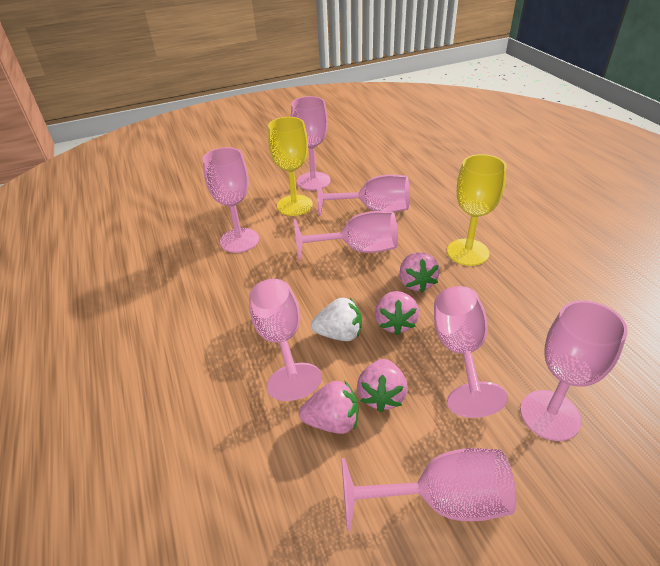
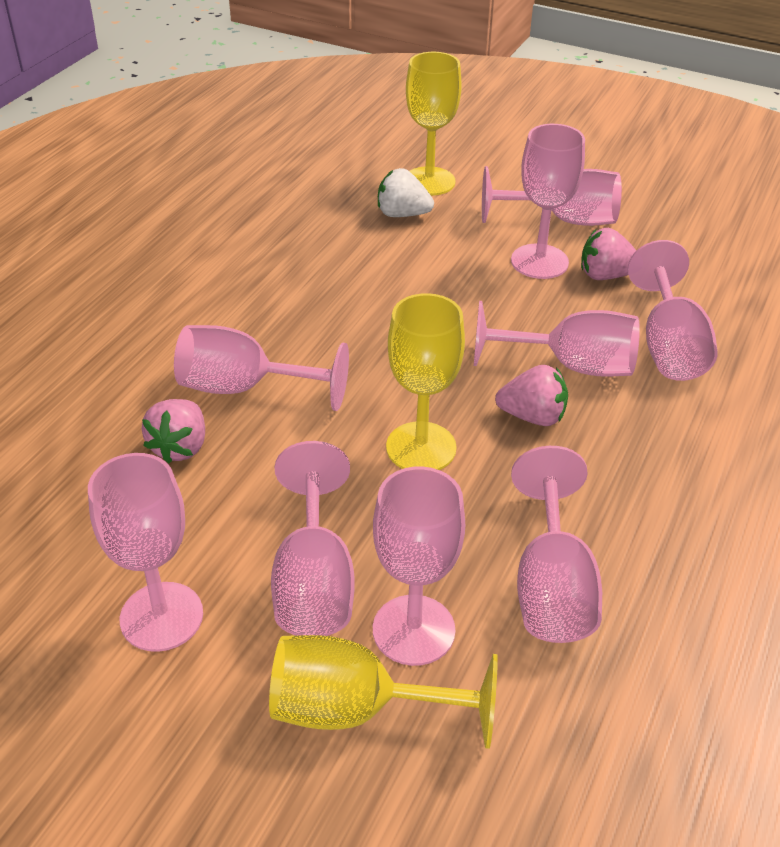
pink goblet: 8 -> 9
pink strawberry: 4 -> 3
yellow goblet: 2 -> 3

